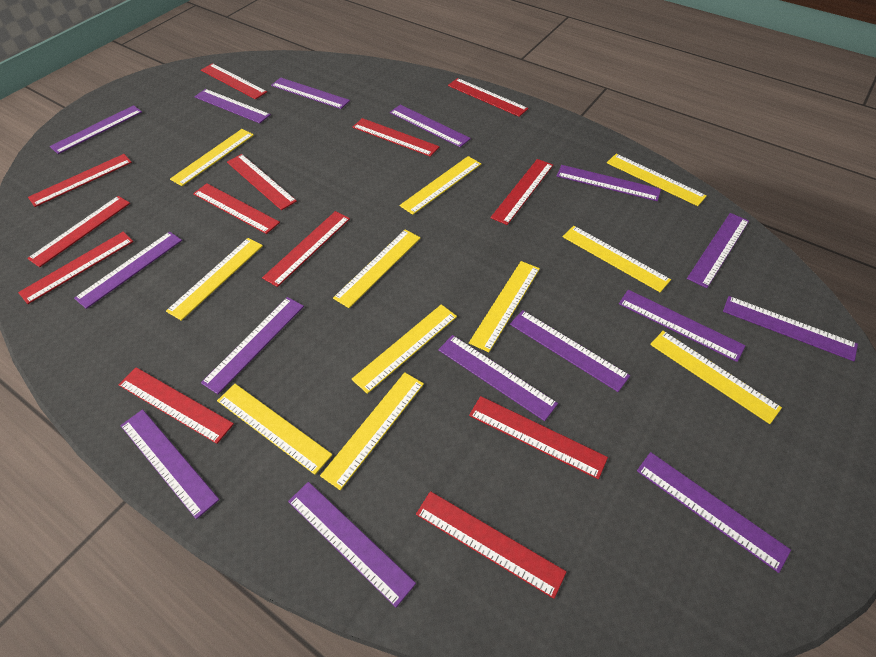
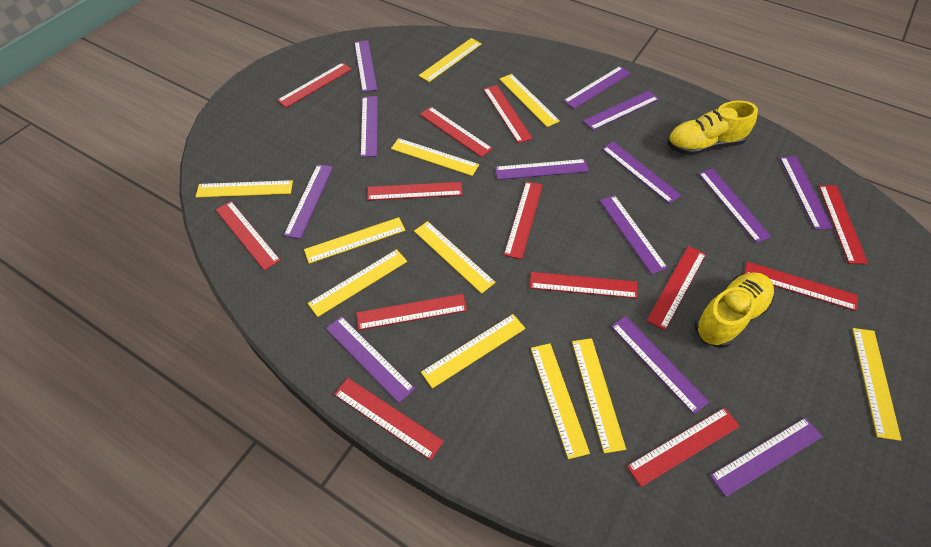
purple ruler: 15 -> 13
yellow shoe: 0 -> 2

